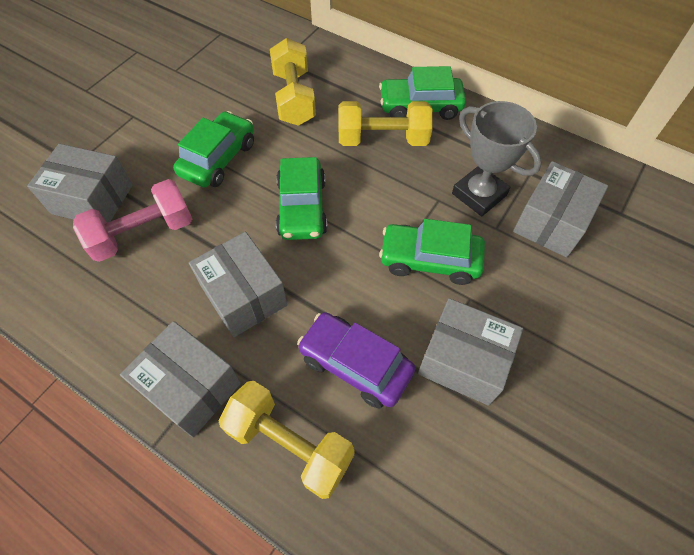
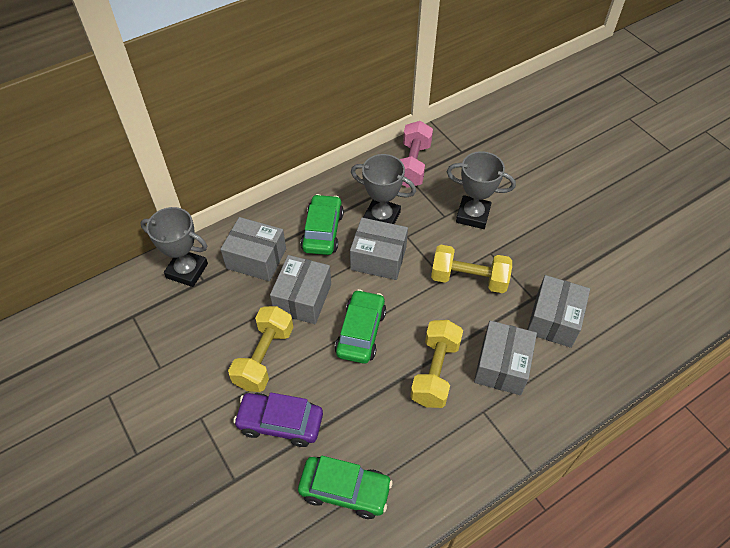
green car: 4 -> 3
grey trophy: 1 -> 3

